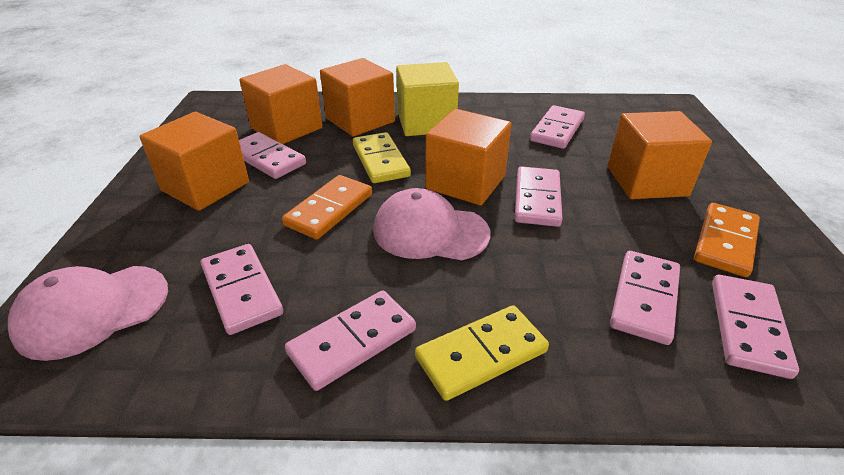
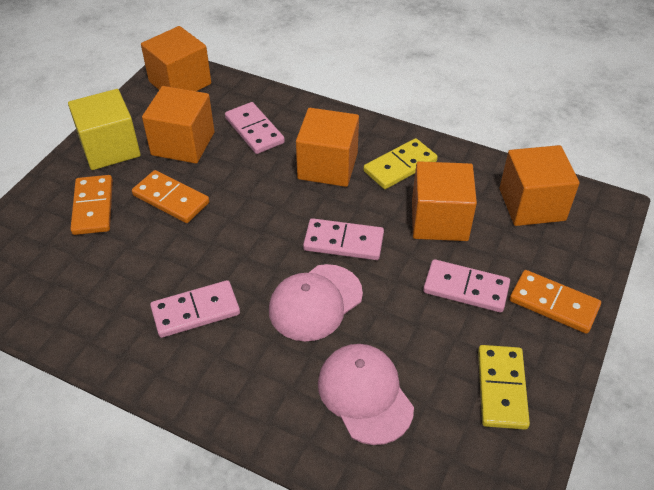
orange domino: 2 -> 3
pink domino: 7 -> 4

